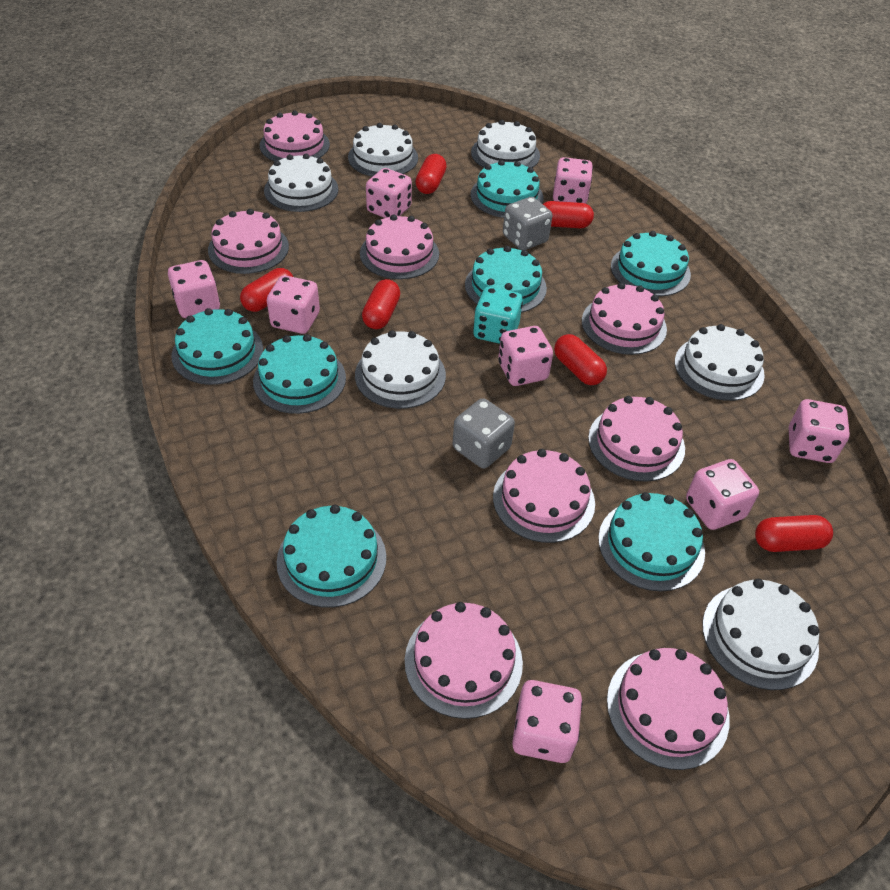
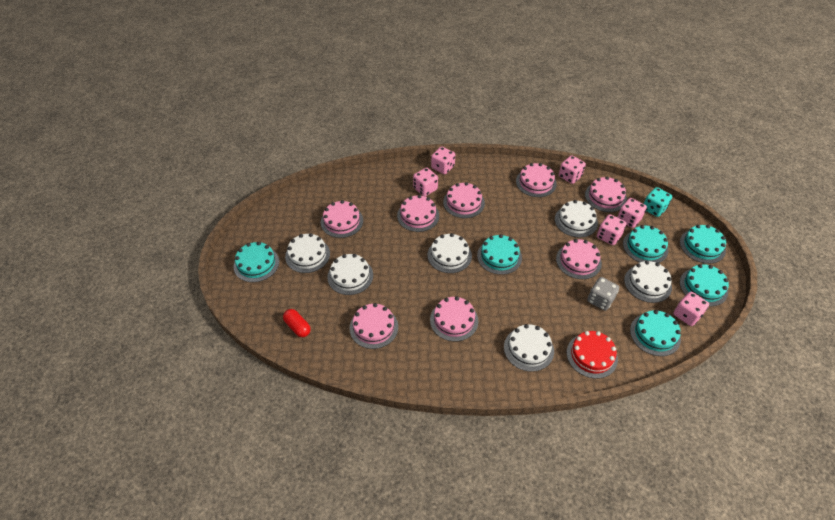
grey dice: 2 -> 1
pink dice: 8 -> 6
red cake: 0 -> 1
red capsule: 6 -> 1
turquoise cake: 7 -> 6

